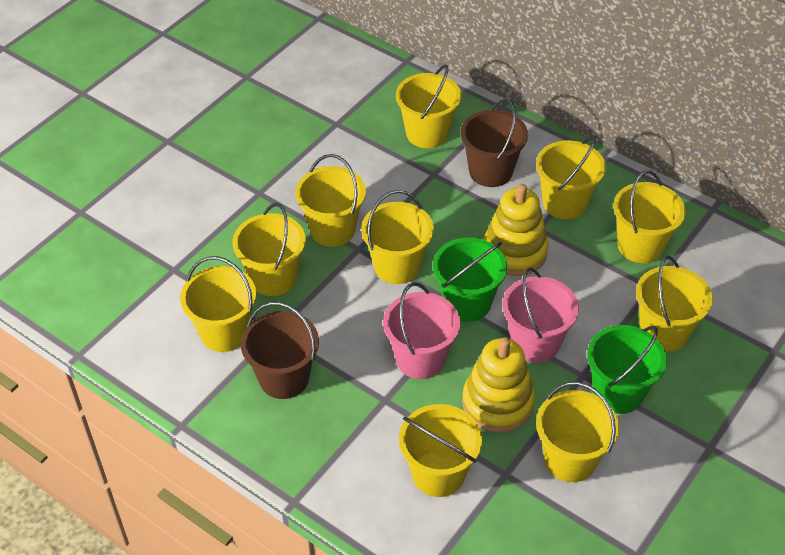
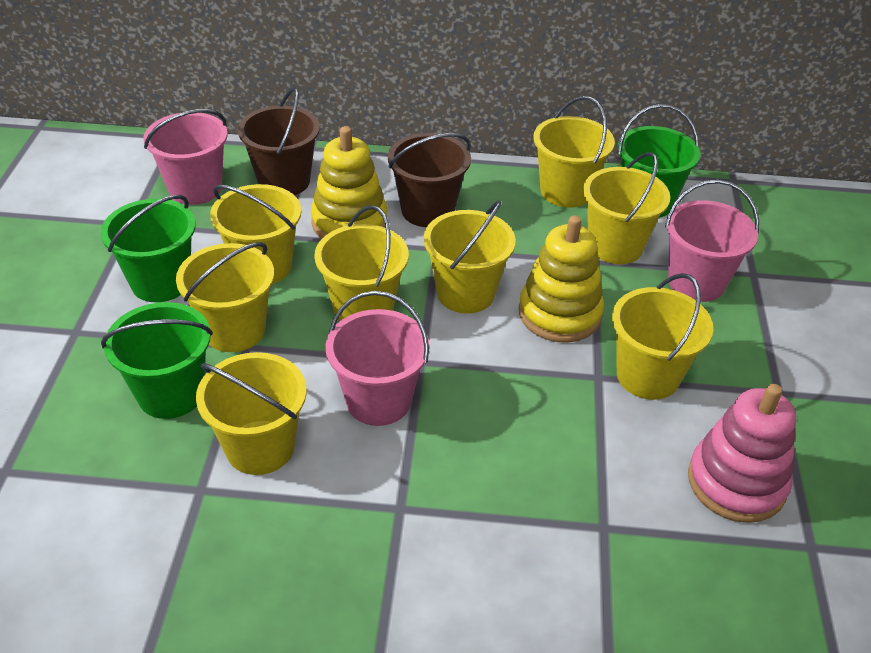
green bucket: 2 -> 3
pink bucket: 2 -> 3
pink stacking toy: 0 -> 1
yellow bucket: 10 -> 8

